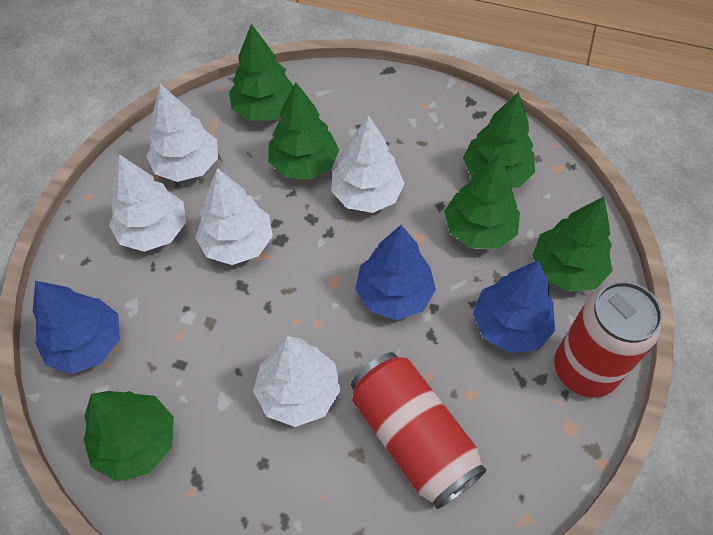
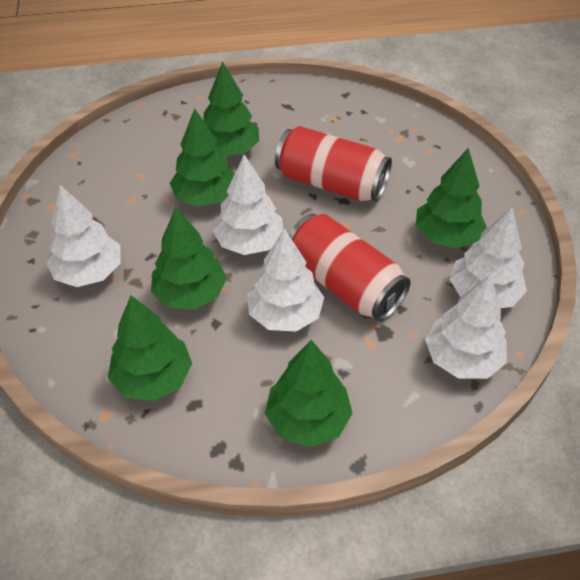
blue tree: 3 -> 0

